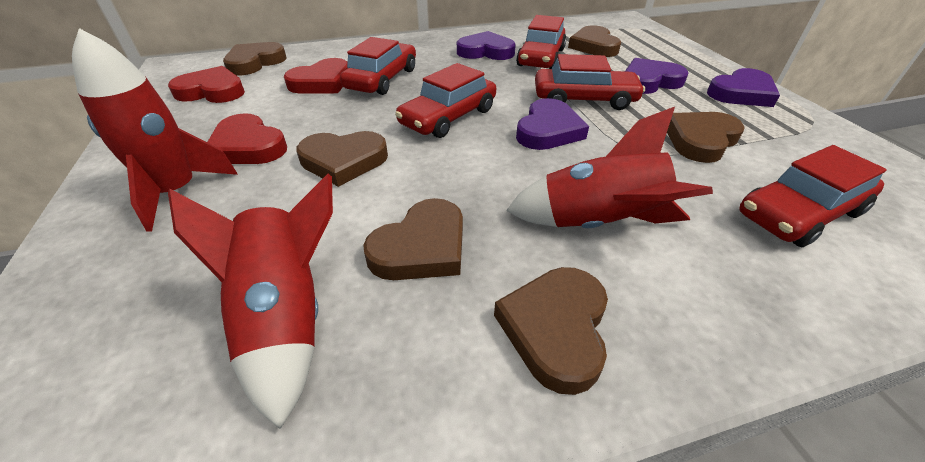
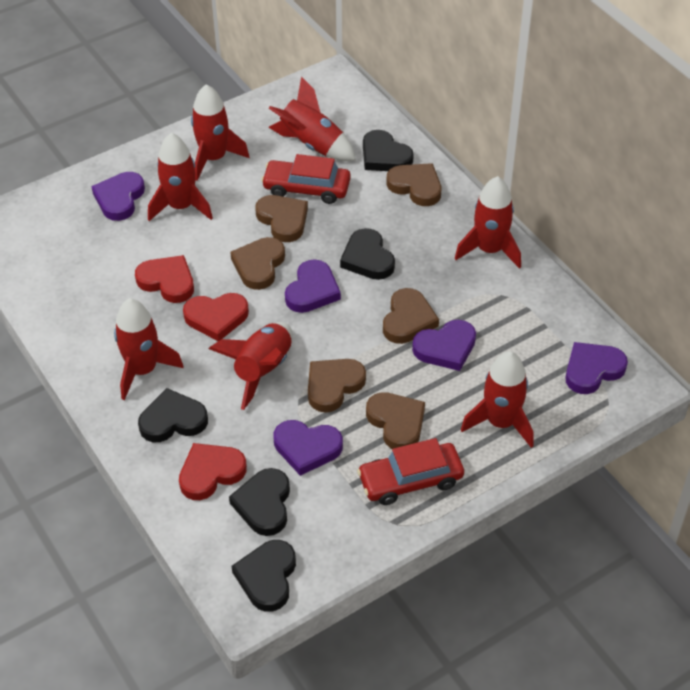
black heart: 0 -> 5
purple heart: 4 -> 5
red car: 5 -> 2
red rocket: 3 -> 7

